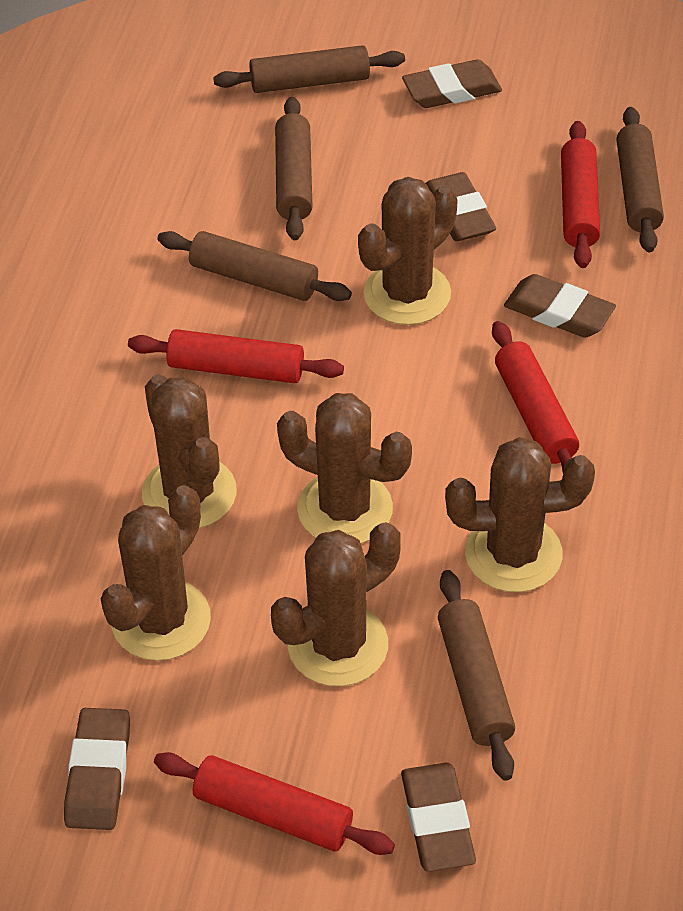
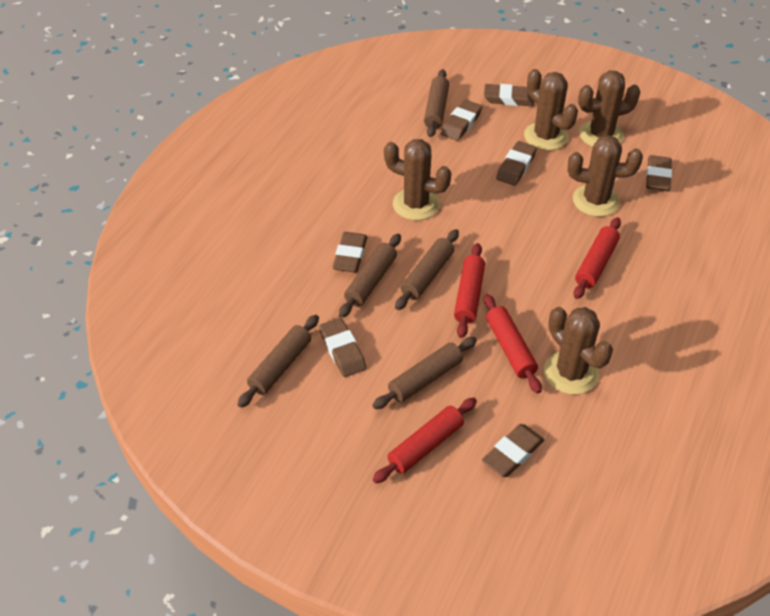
brown cactus: 6 -> 5
brown eraser: 5 -> 7

